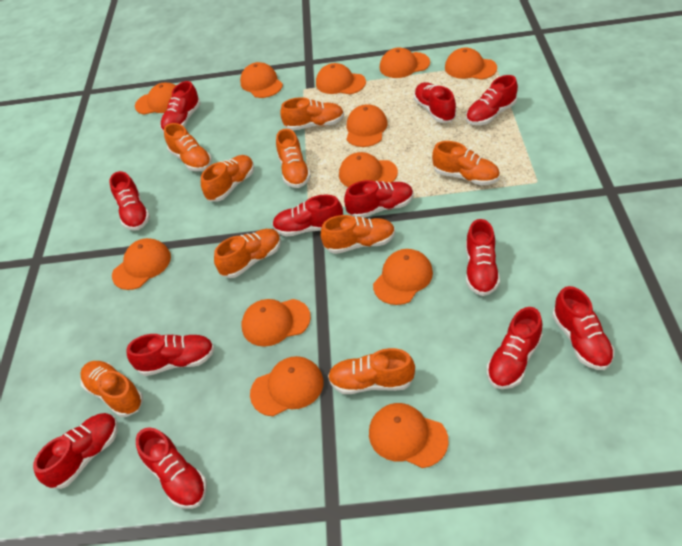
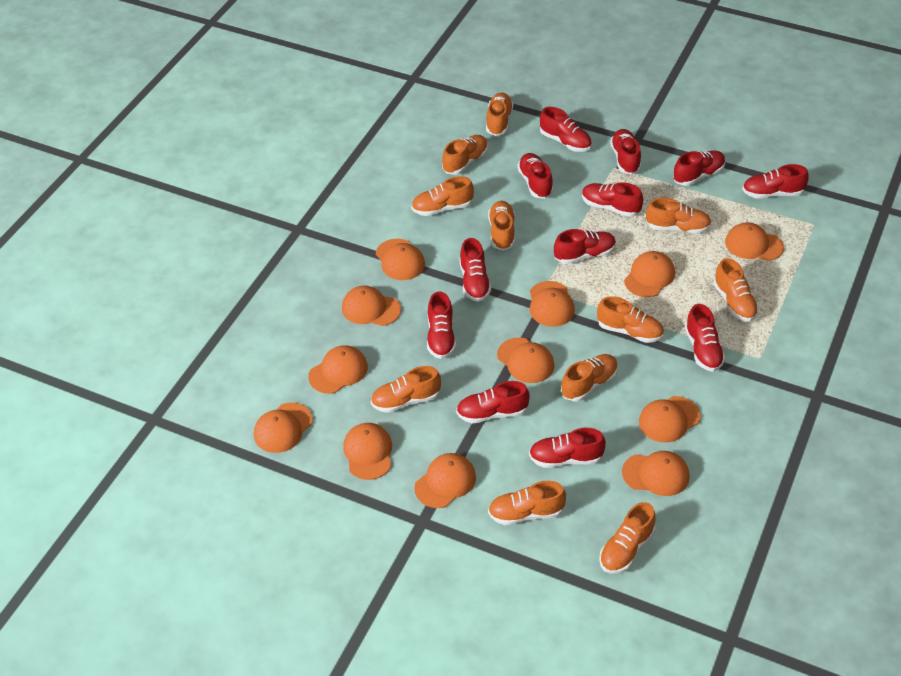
orange shoe: 9 -> 11

